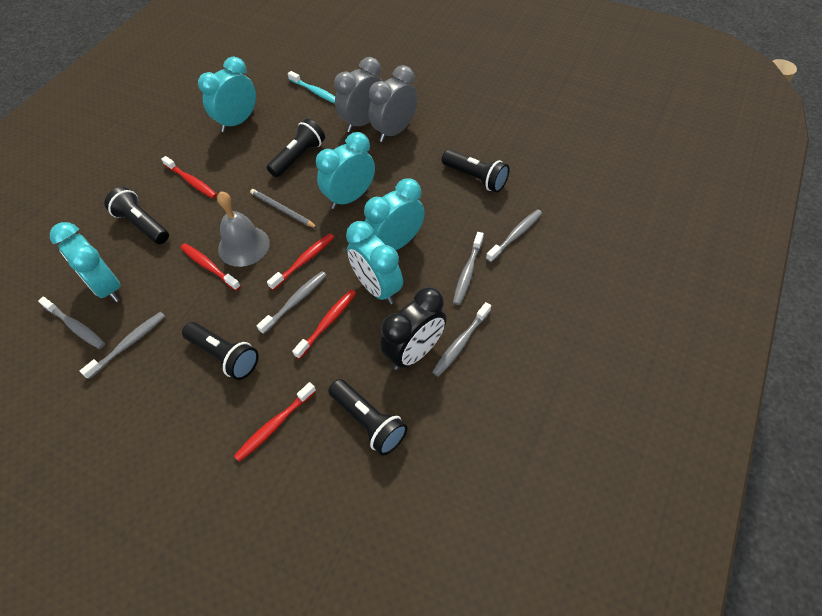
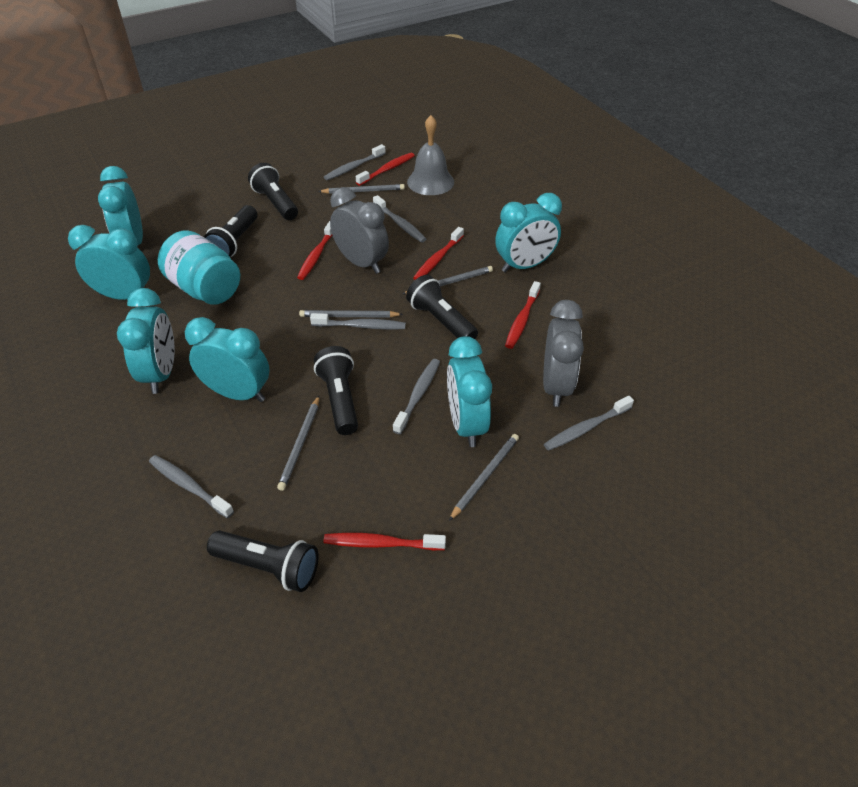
black clock: 1 -> 0
grey pencil: 1 -> 5
turquoise clock: 5 -> 6
turquoise jar: 0 -> 1
turquoise toothbrush: 1 -> 0

